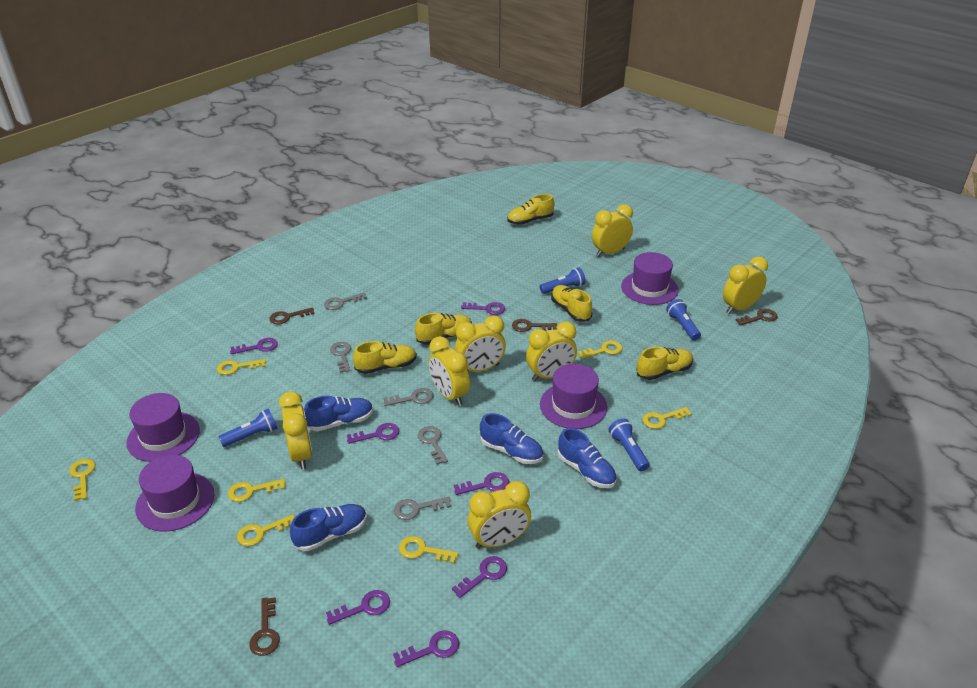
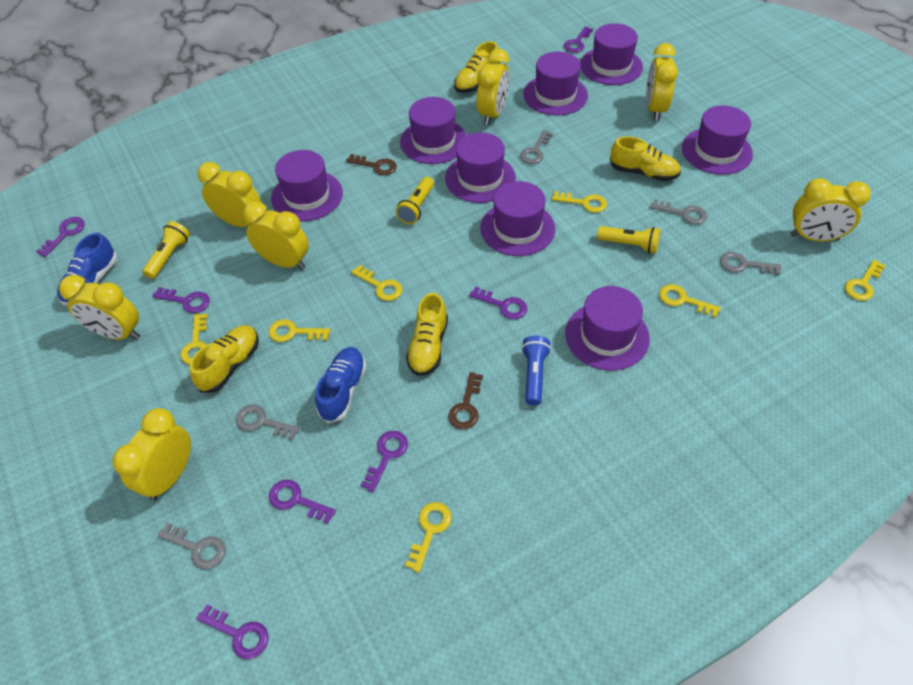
blue flashlight: 4 -> 1
blue shoe: 4 -> 2
brown key: 4 -> 2
purple hat: 4 -> 8
yellow flashlight: 0 -> 3
yellow shoe: 5 -> 4

